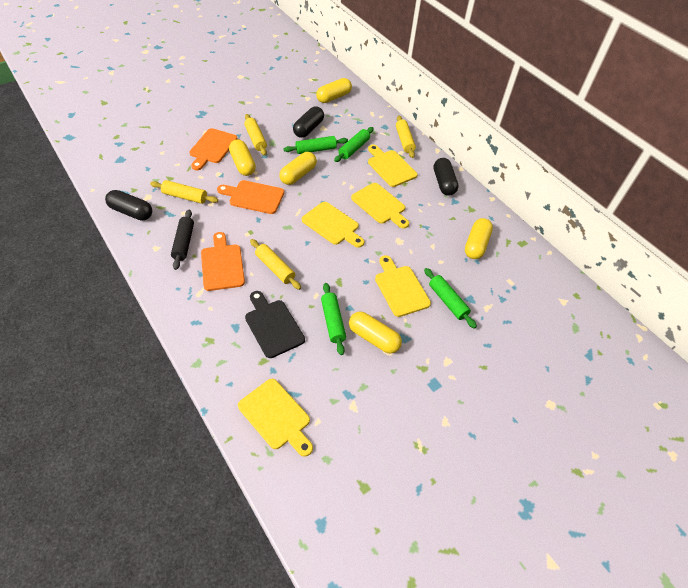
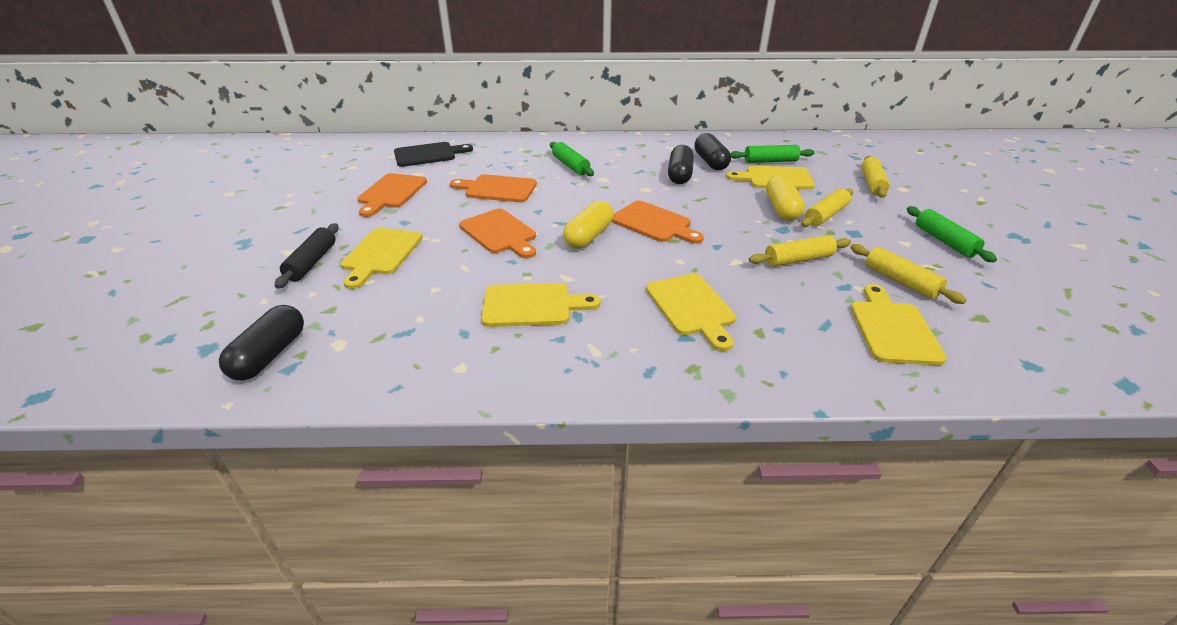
green rolling pin: 4 -> 3
orange cutting board: 3 -> 4
yellow capsule: 5 -> 2

